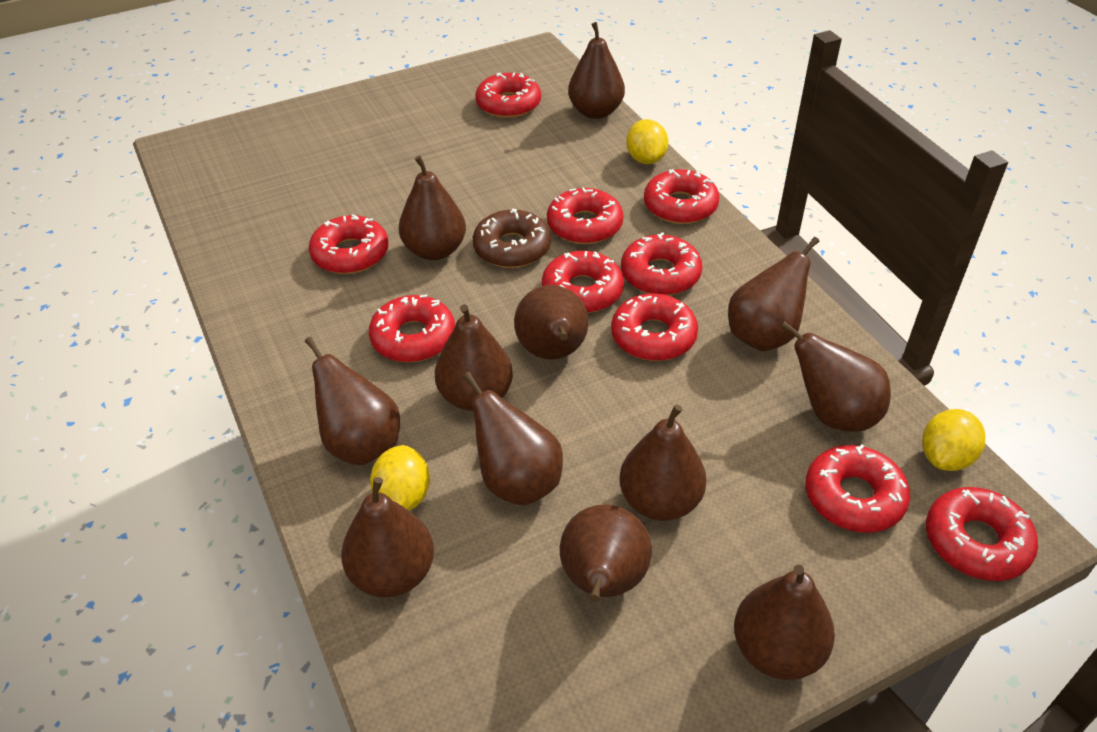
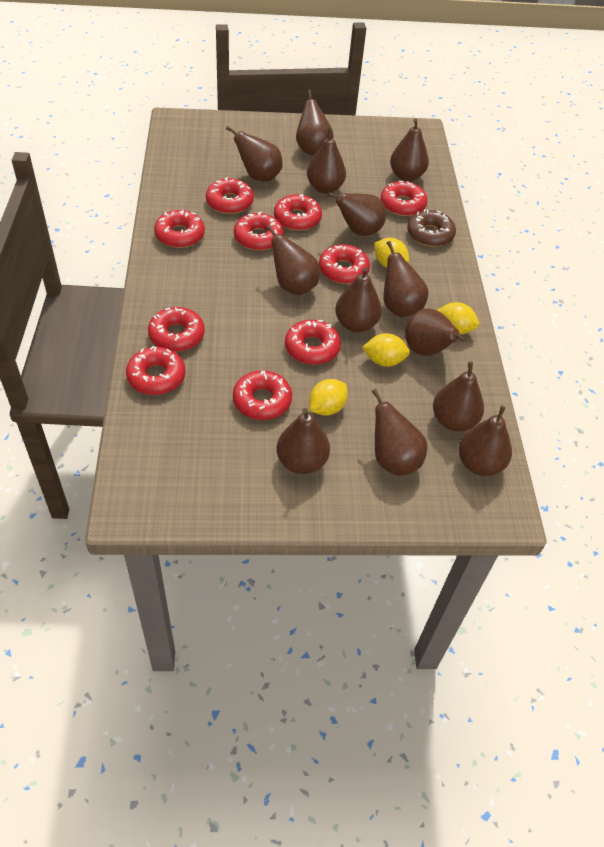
brown pear: 12 -> 13
yellow lemon: 3 -> 4

